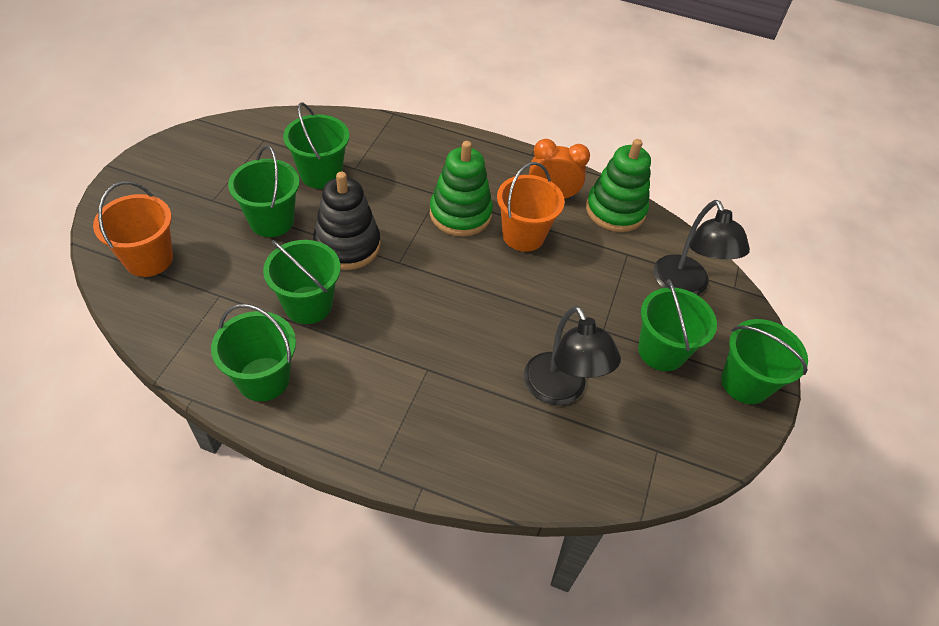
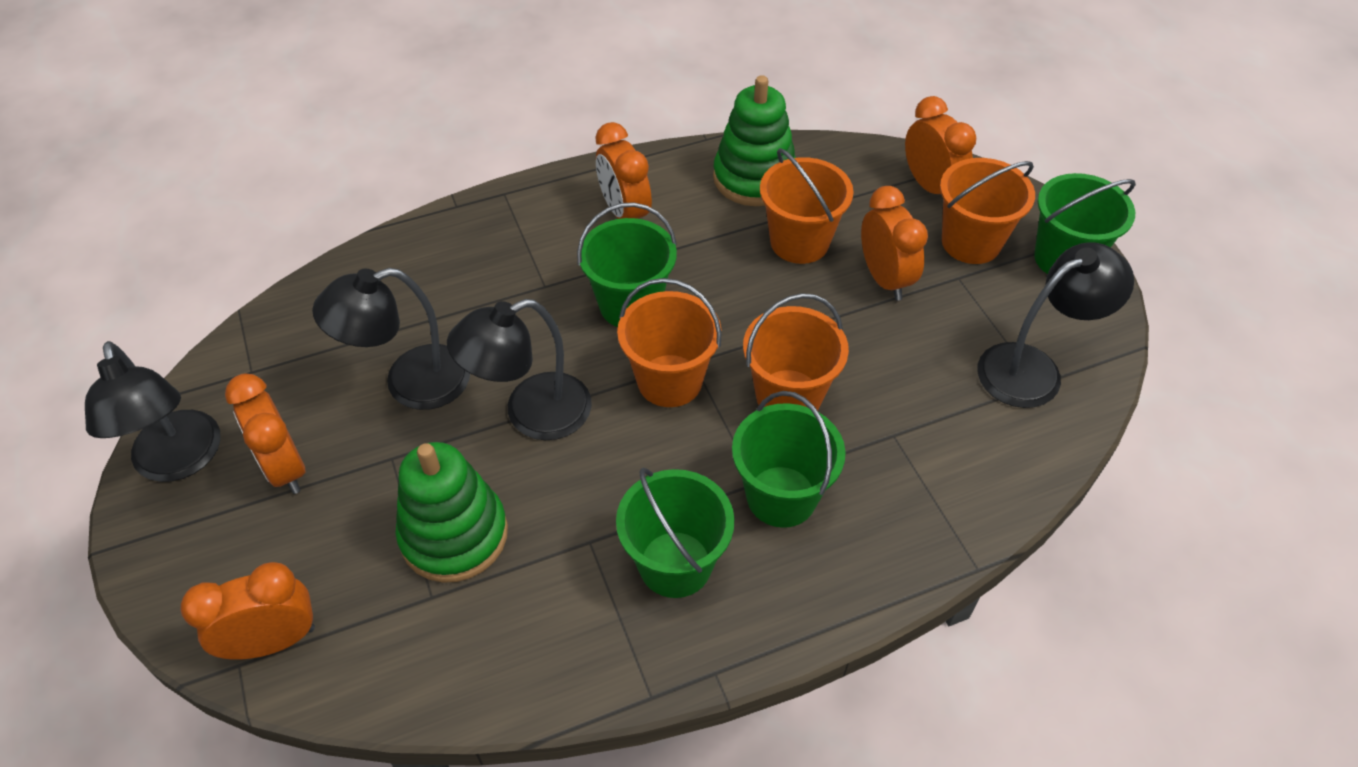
black lamp: 2 -> 4
black stacking toy: 1 -> 0
green bucket: 6 -> 4
orange bucket: 2 -> 4
orange clock: 1 -> 5

